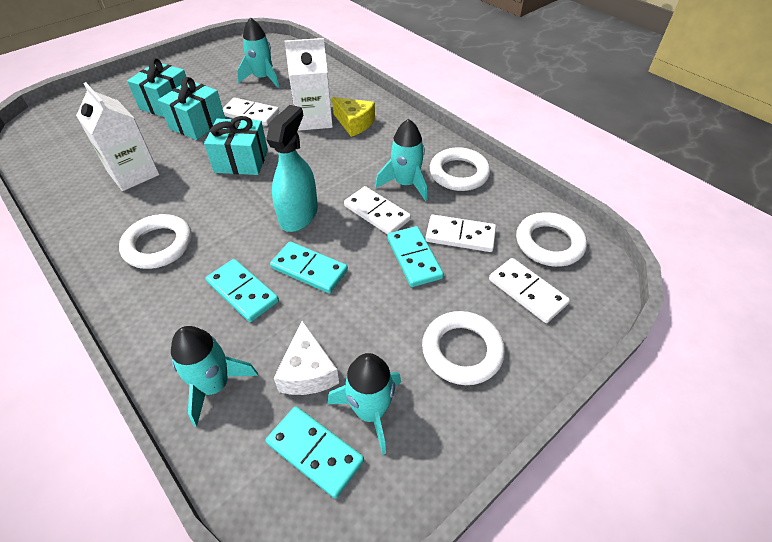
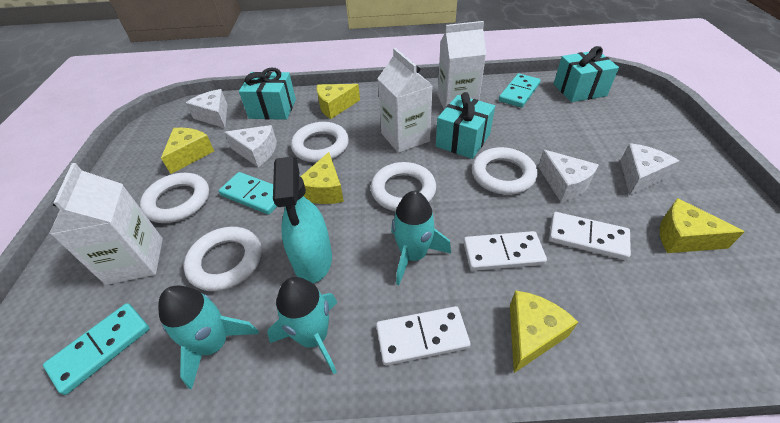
turquoise domino: 4 -> 3
turquoise rocket: 4 -> 3
white carton: 2 -> 3
white cheese: 1 -> 4
white domino: 4 -> 3
white ring: 4 -> 5
yellow cheese: 1 -> 5

